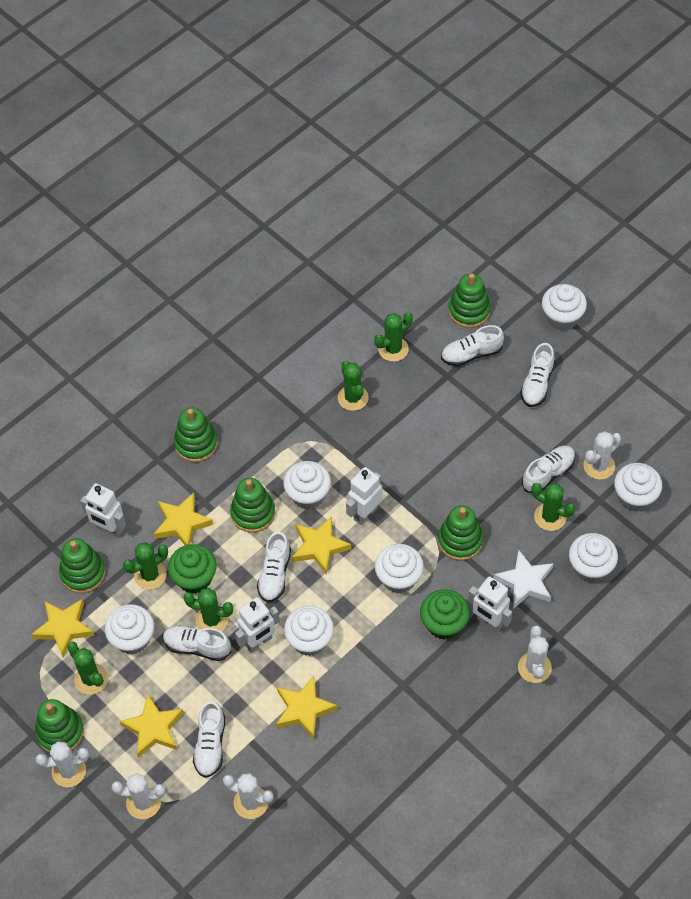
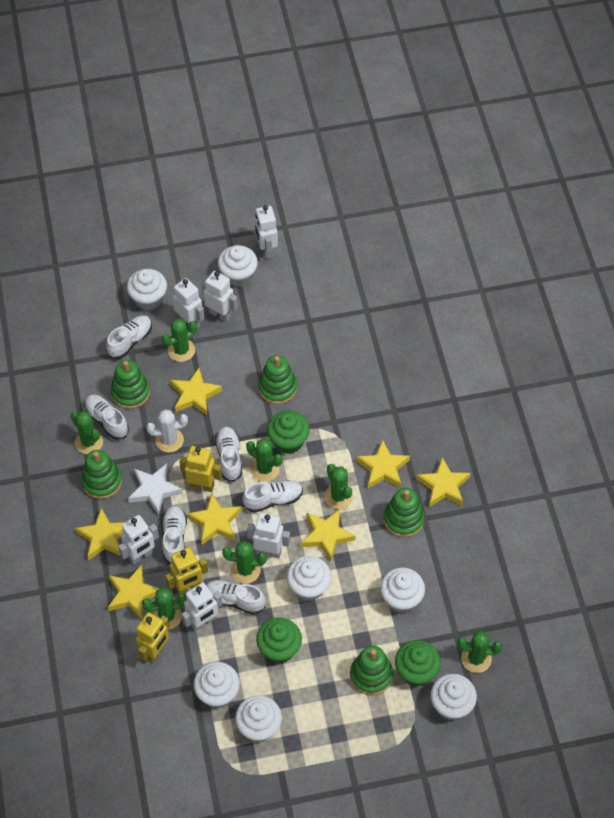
green cactus: 6 -> 7
green cupcake: 2 -> 3
green stacking toy: 6 -> 5
white cactus: 5 -> 1
white robot: 4 -> 6
yellow robot: 0 -> 3
yellow star: 5 -> 7

